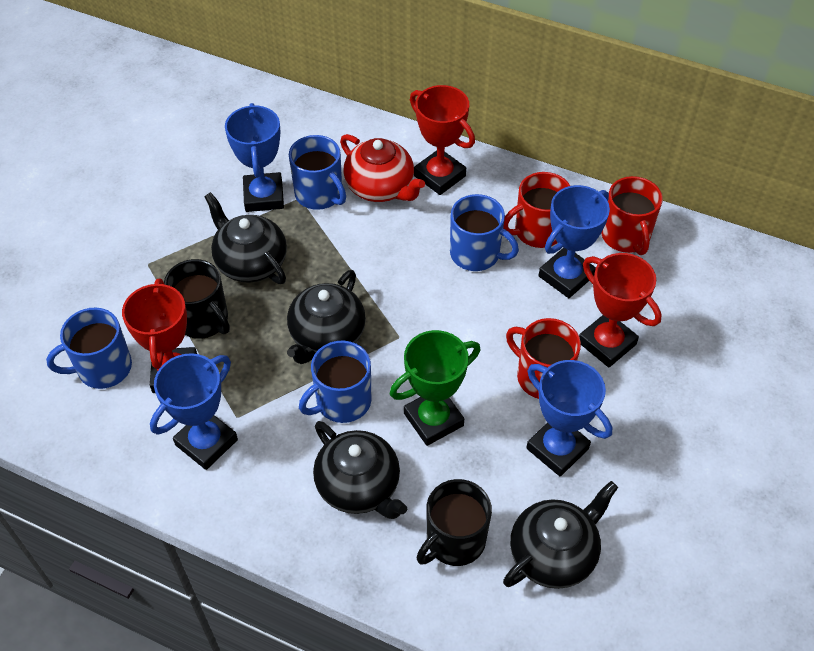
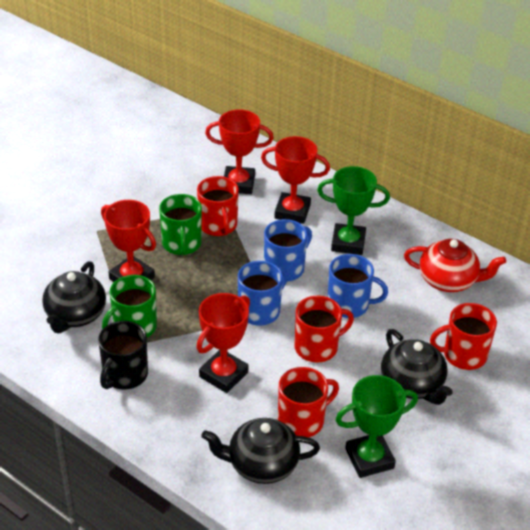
black mug: 2 -> 1
black teapot: 4 -> 3
blue mug: 4 -> 3
blue trophy: 4 -> 0
green mug: 0 -> 2
green trophy: 1 -> 2
red mug: 3 -> 4
red trophy: 3 -> 4

